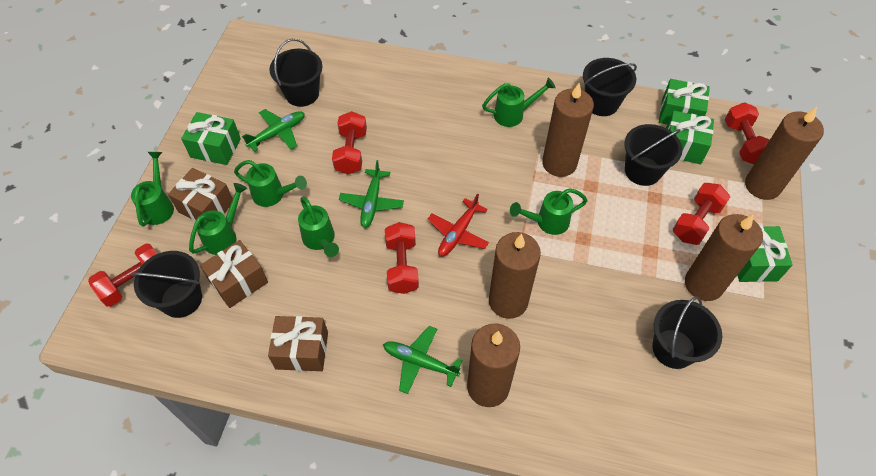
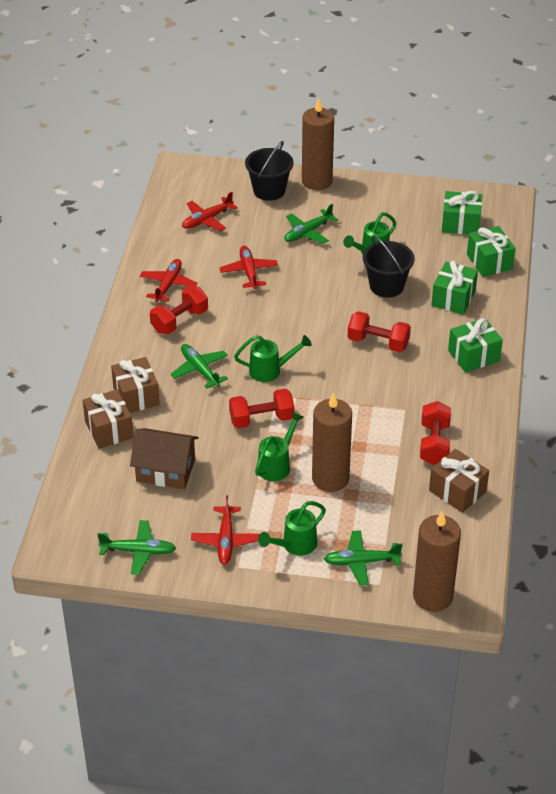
black bucket: 5 -> 2
brown candle: 5 -> 3
brown house: 0 -> 1
green plane: 3 -> 4
green watering can: 6 -> 4
red dumbbell: 5 -> 4
red plane: 1 -> 4

